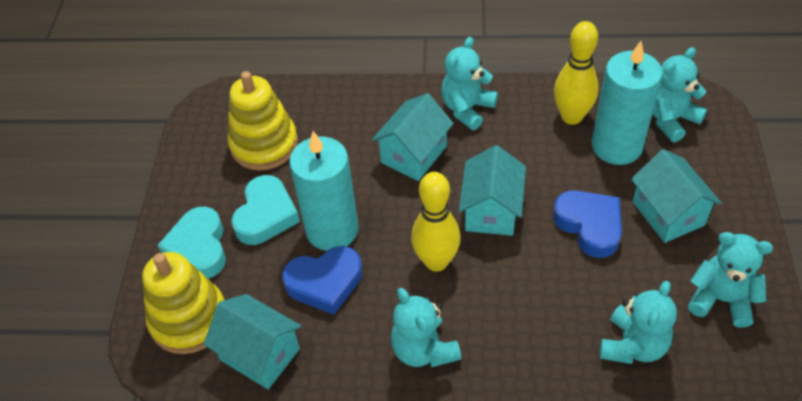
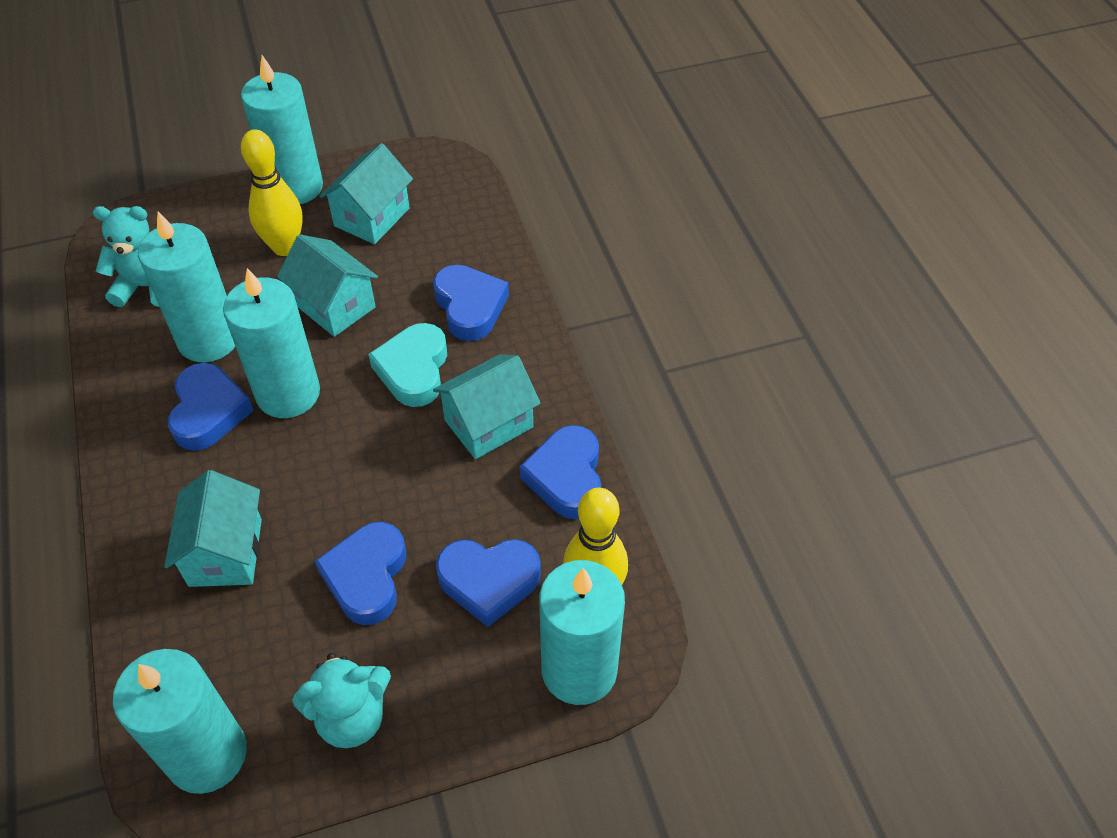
blue heart: 2 -> 5
turquoise candle: 2 -> 5
turquoise heart: 2 -> 1
turquoise teddy bear: 5 -> 2
yellow stacking toy: 2 -> 0

